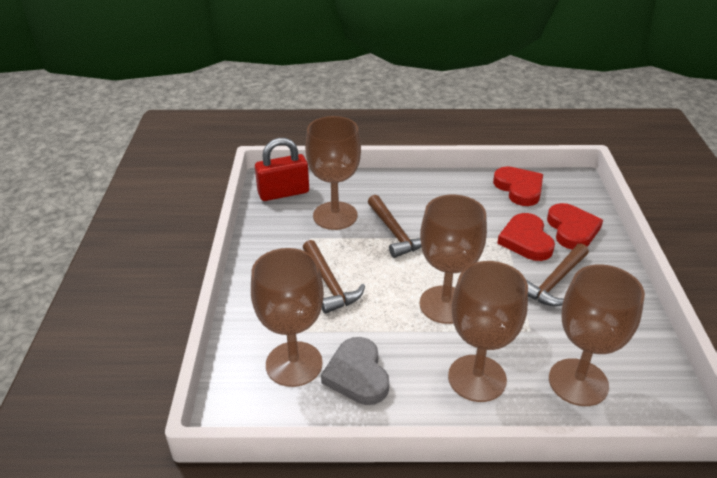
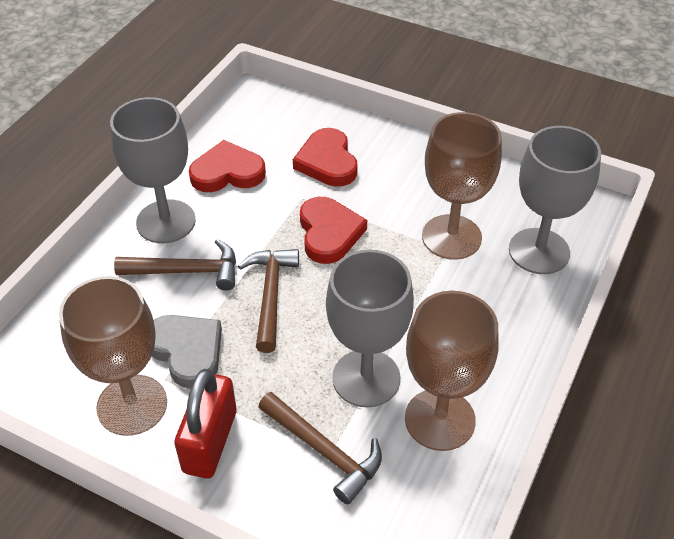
brown goblet: 5 -> 3
grey goblet: 0 -> 3

